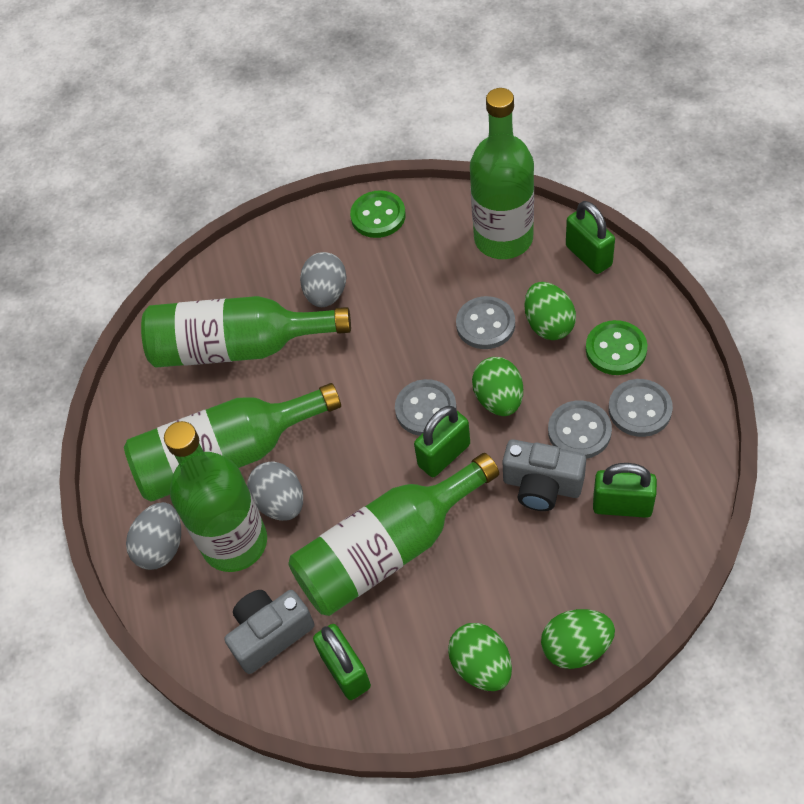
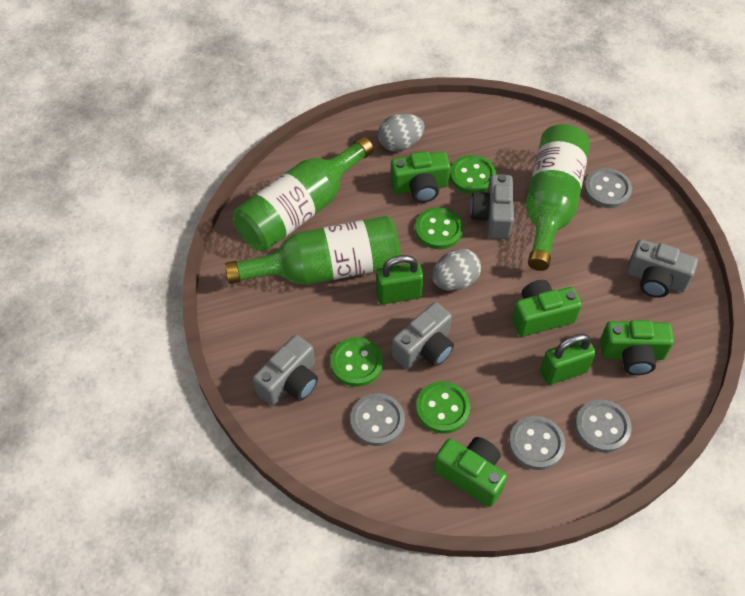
green bottle: 5 -> 3
green button: 2 -> 4
green camera: 0 -> 4
green egg: 4 -> 0
green padlock: 4 -> 2
grey camera: 2 -> 4
grey egg: 3 -> 2

